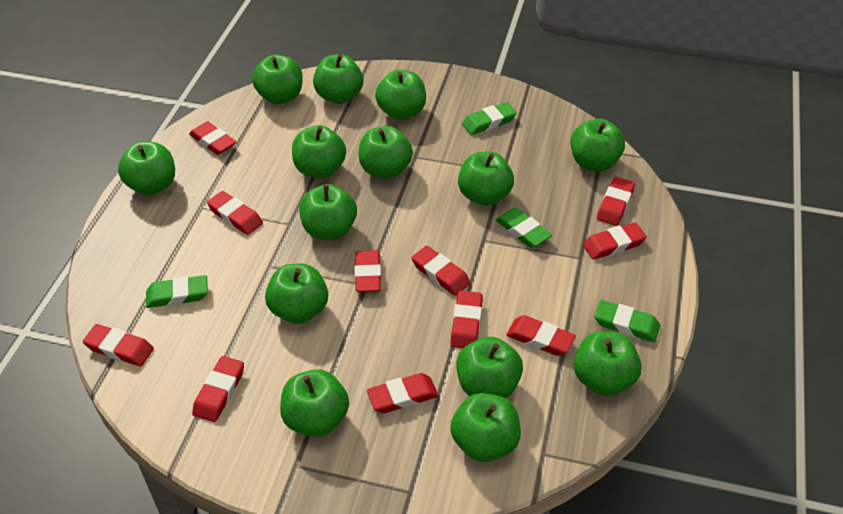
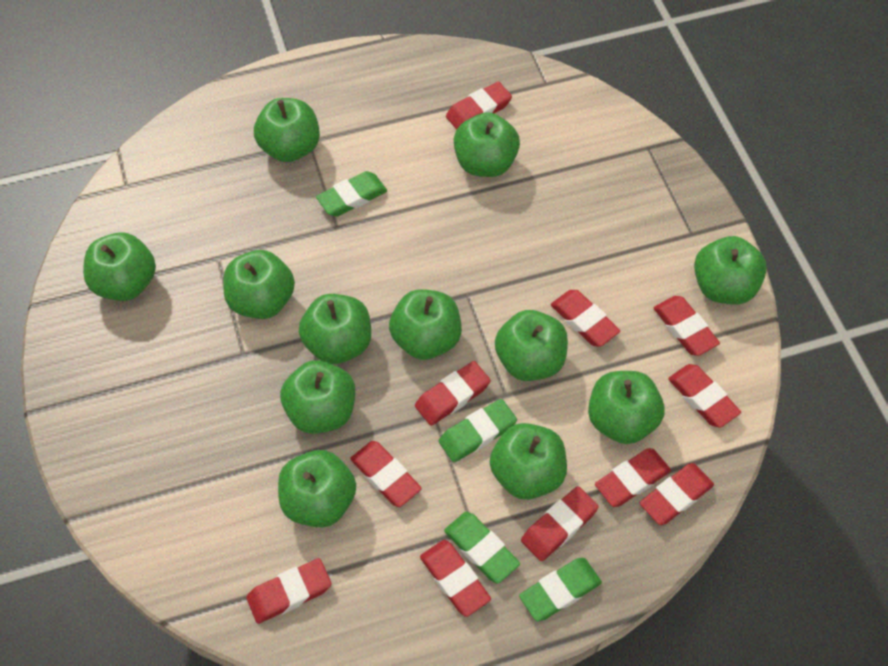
green apple: 14 -> 12

